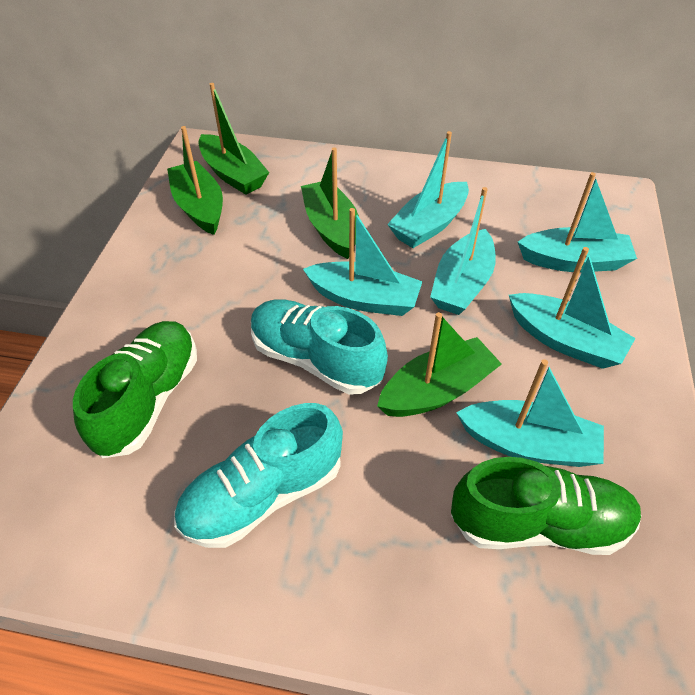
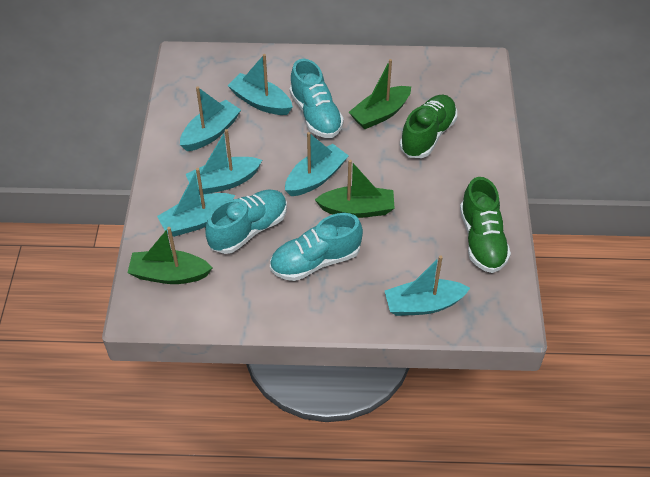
green boat: 4 -> 3
turquoise shoe: 2 -> 3

